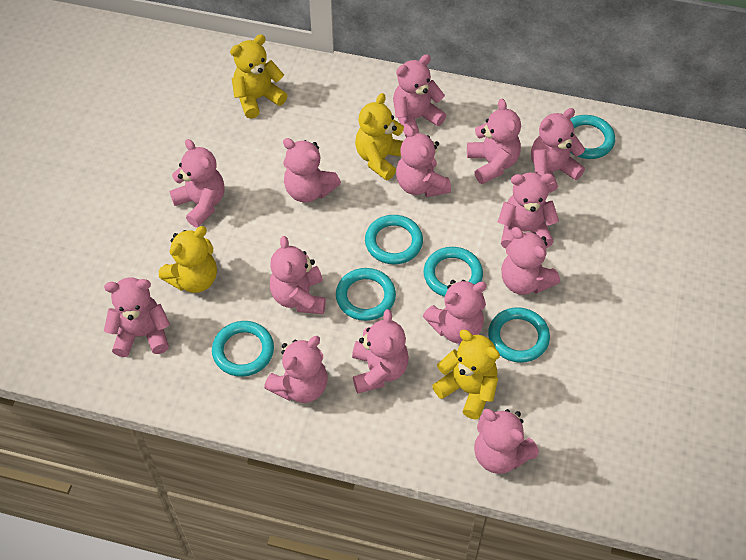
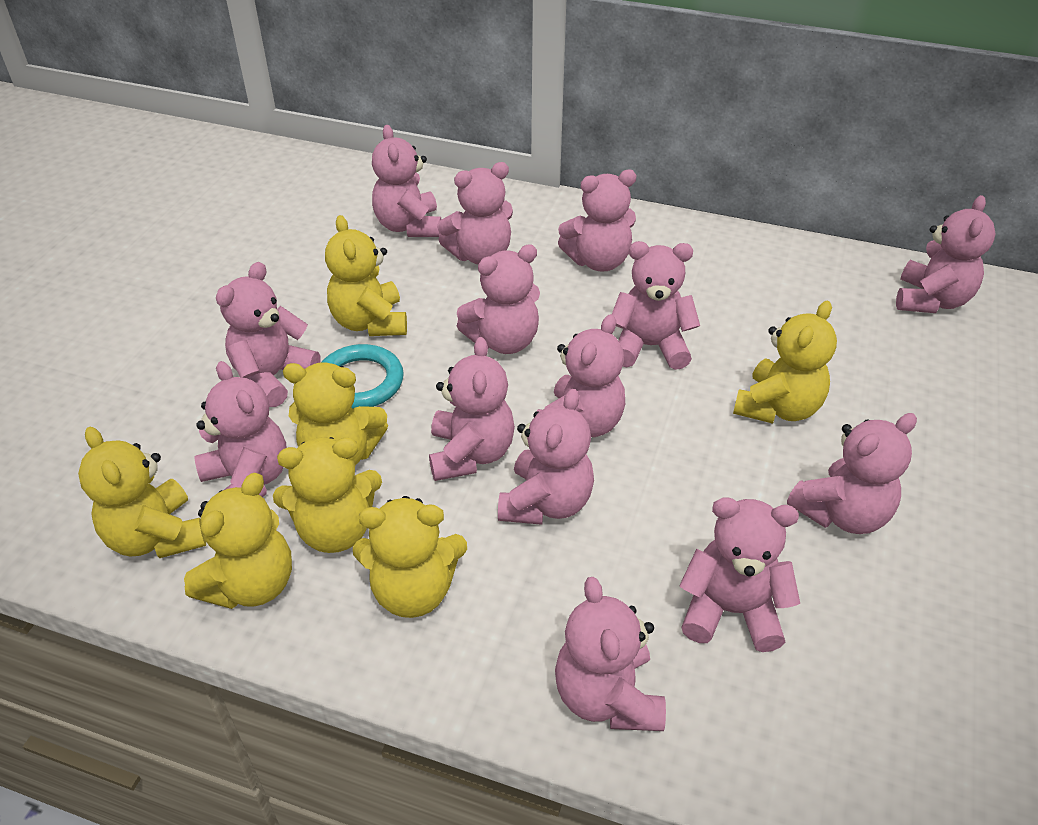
turquoise ring: 6 -> 1
yellow teddy bear: 4 -> 7

